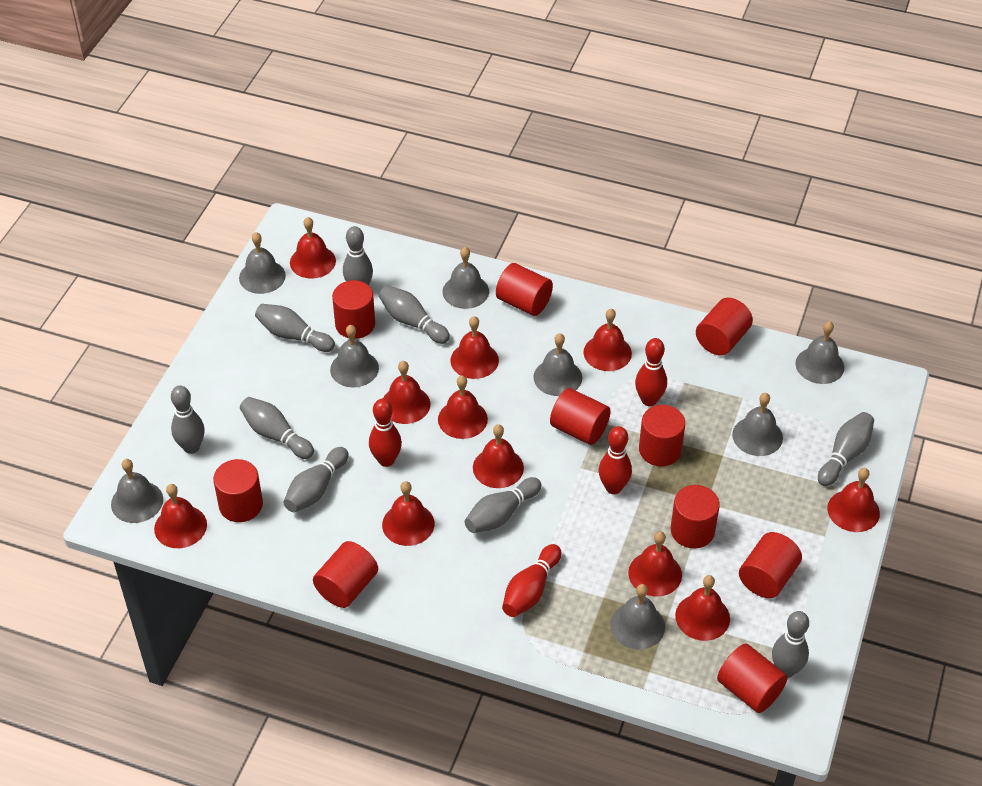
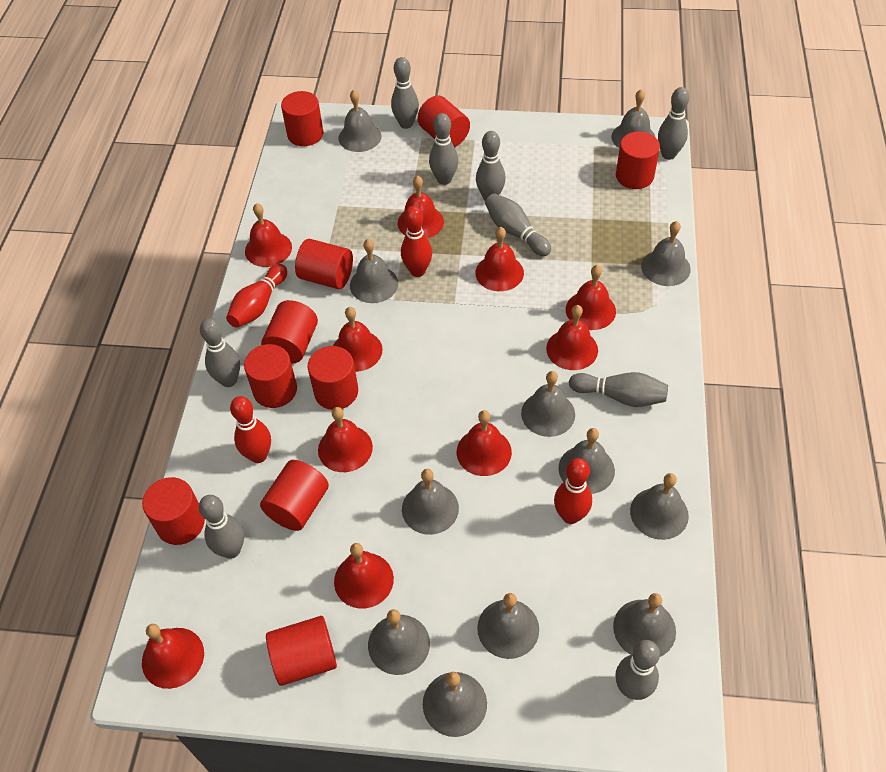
grey bell: 8 -> 12
red bell: 11 -> 10

